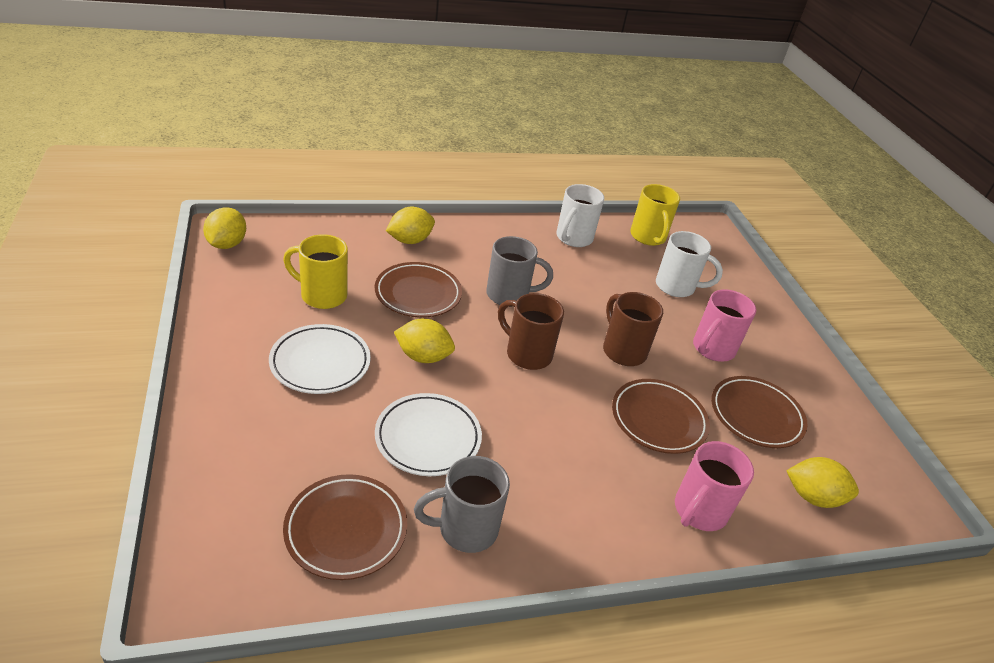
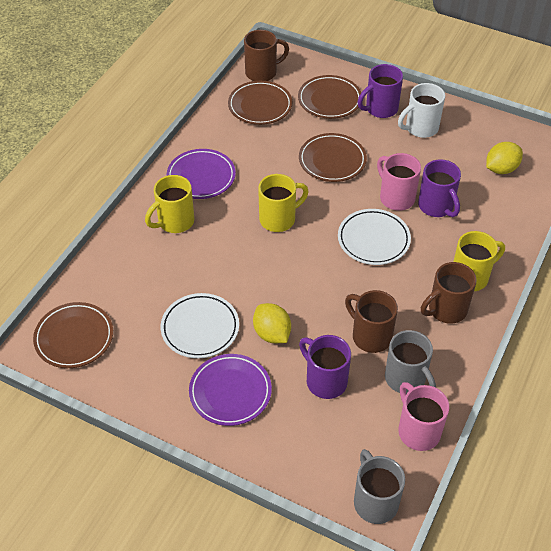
brown mug: 2 -> 3
purple mug: 0 -> 3
purple plate: 0 -> 2
white mug: 2 -> 1
yellow lemon: 4 -> 2
yellow mug: 2 -> 3

